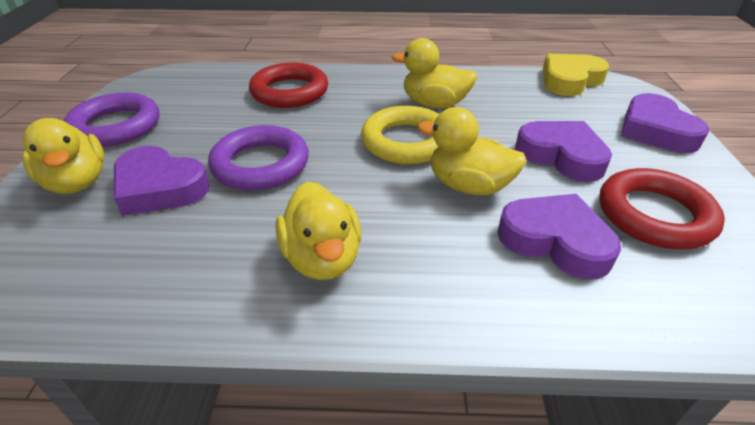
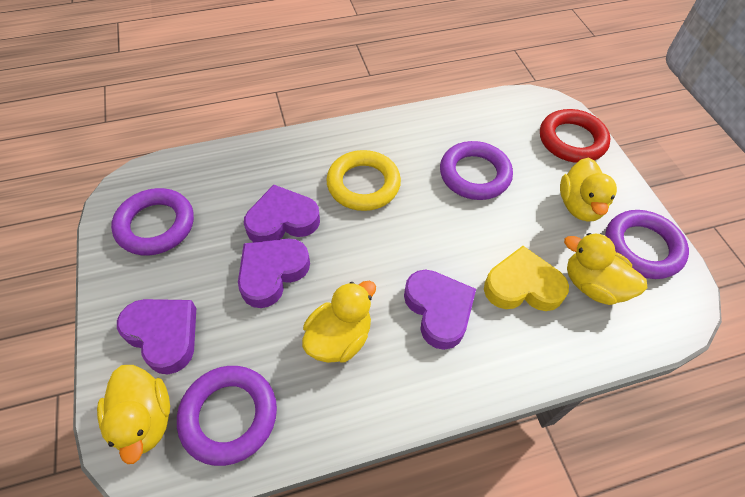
purple ring: 2 -> 4
red ring: 2 -> 1

